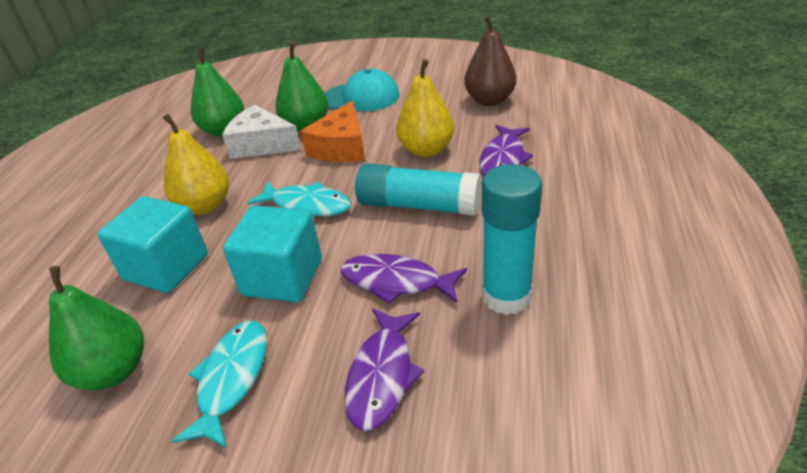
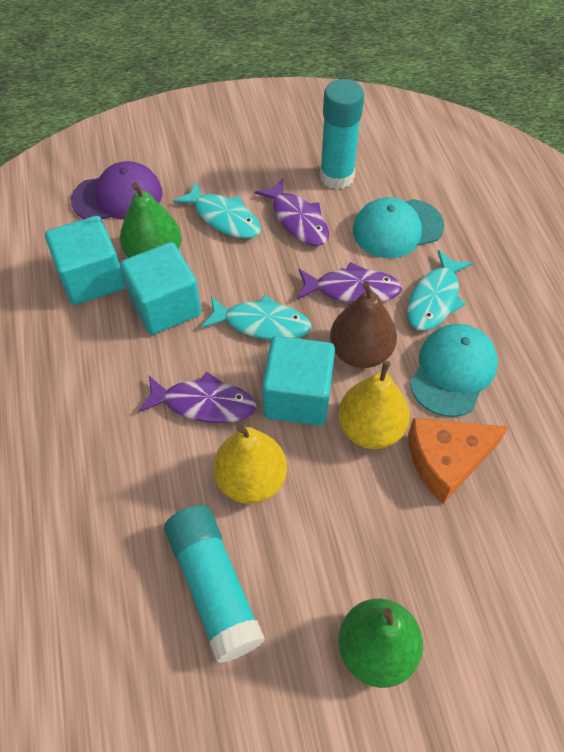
green pear: 3 -> 2
purple cap: 0 -> 1
turquoise cap: 1 -> 2
turquoise cube: 2 -> 3
turquoise fish: 2 -> 3
white cheese: 1 -> 0

